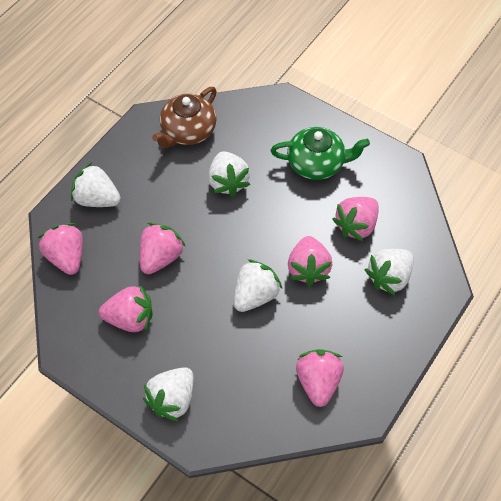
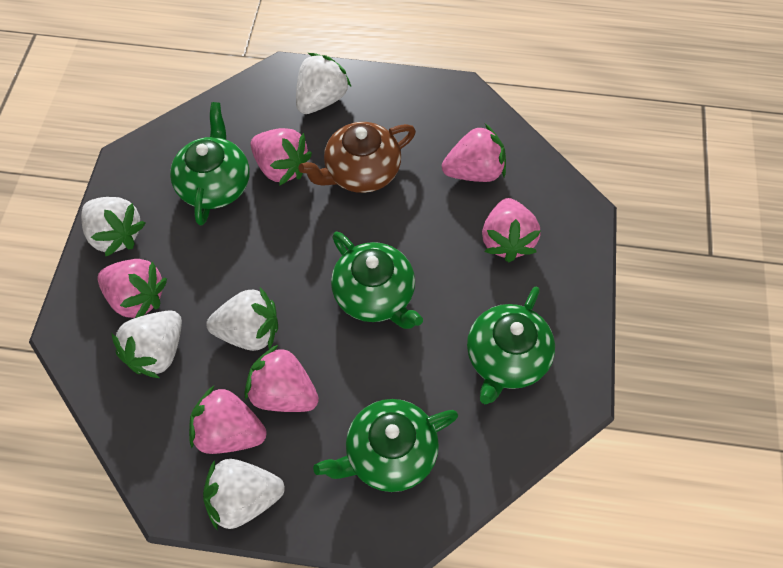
green teapot: 1 -> 4

